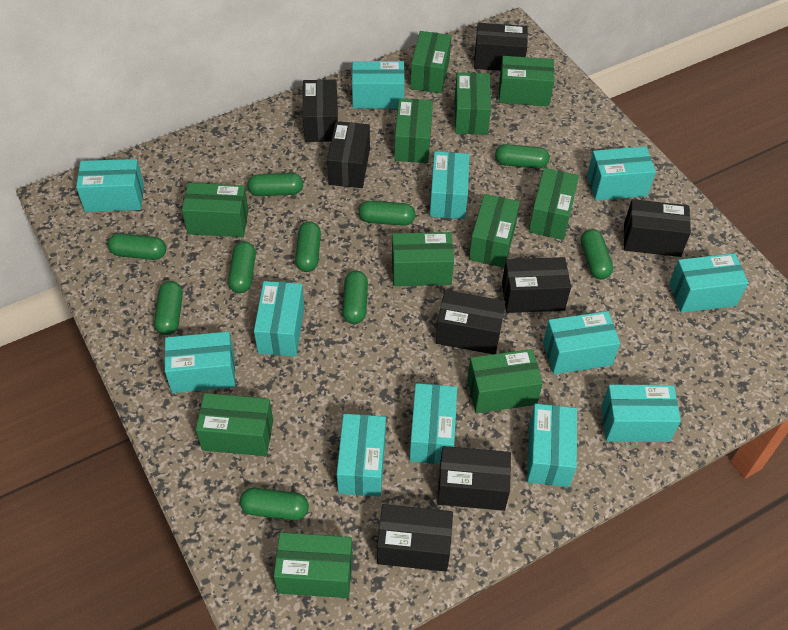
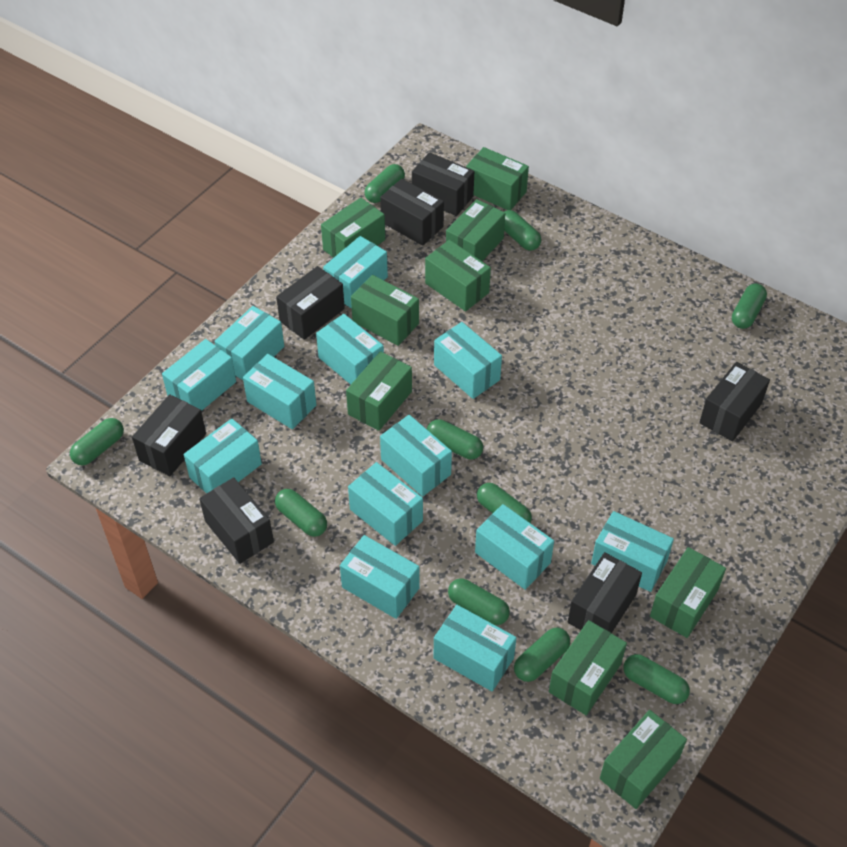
black box: 8 -> 7
green box: 11 -> 9
turquoise box: 12 -> 13

